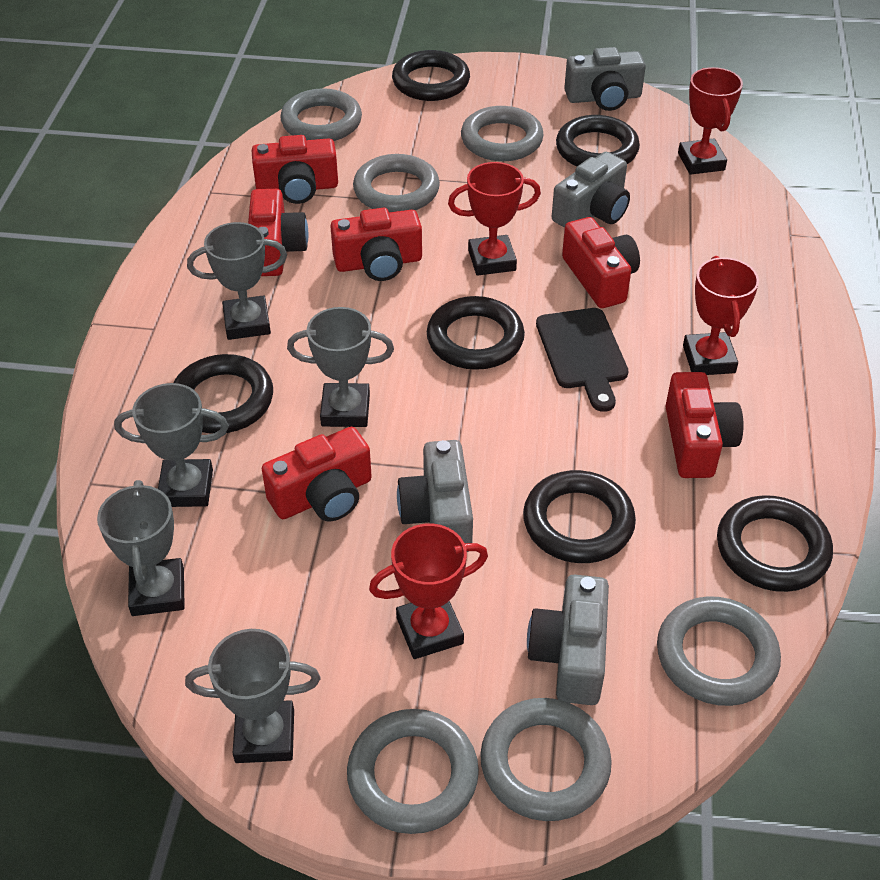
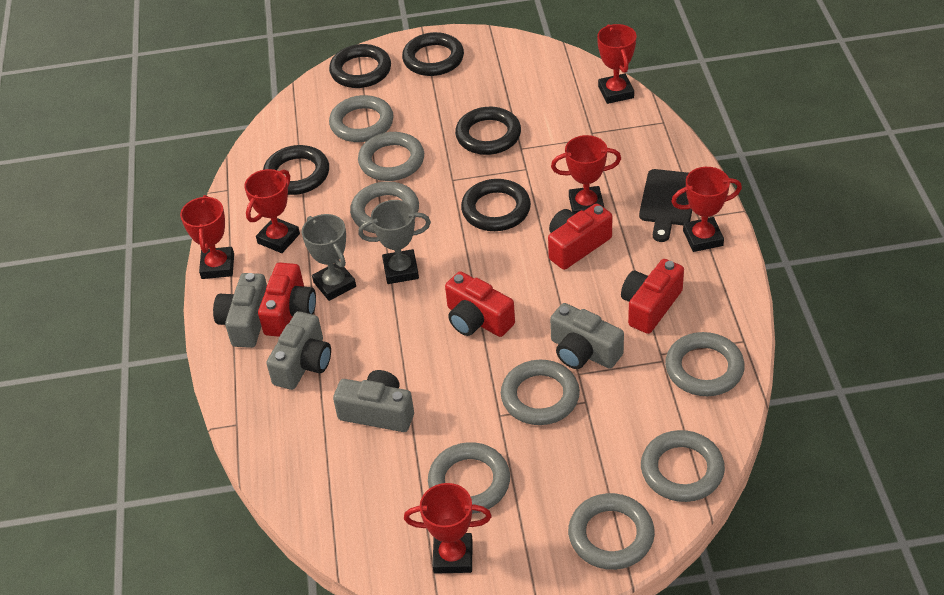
black ring: 6 -> 5
grey ring: 6 -> 8
grey trophy: 5 -> 2
red camera: 6 -> 4
red trophy: 4 -> 6

